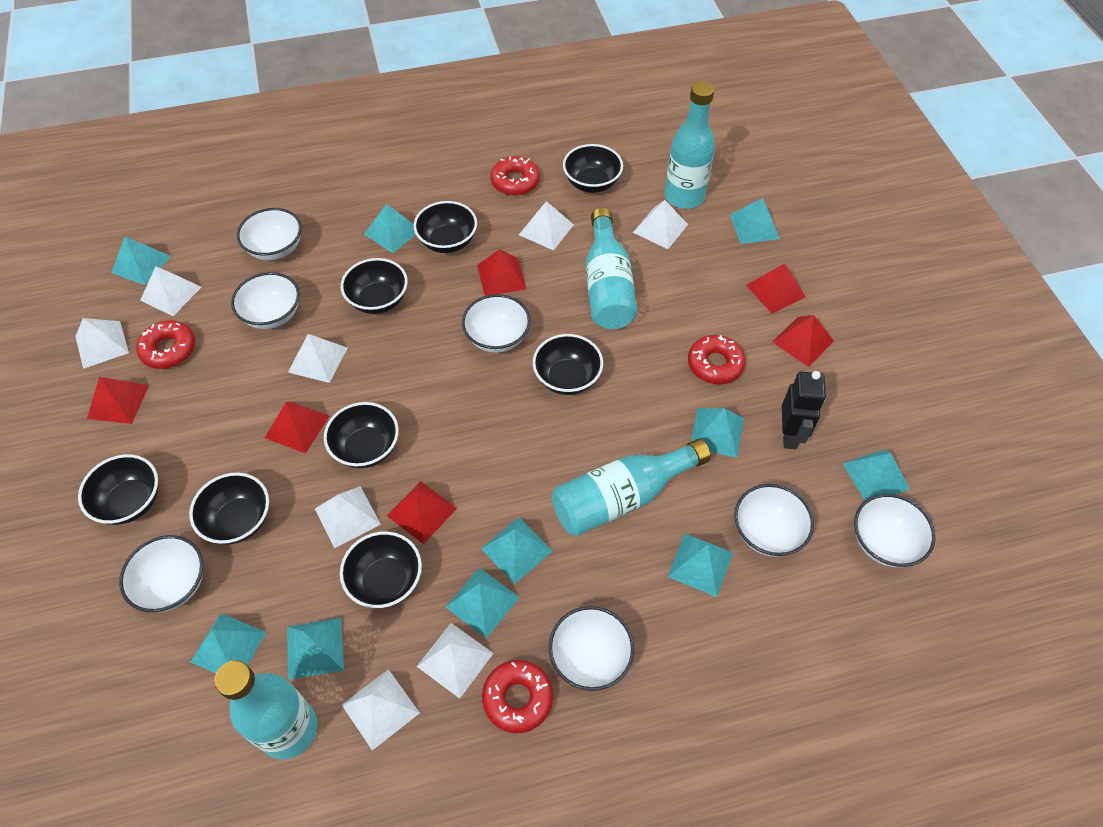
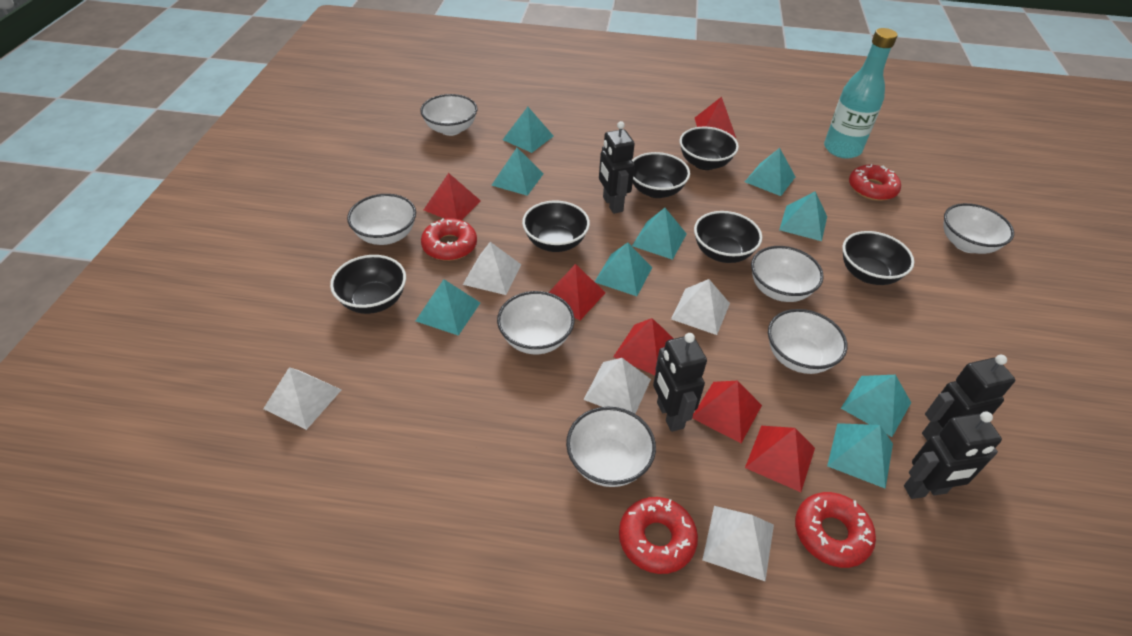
black bowl: 8 -> 6
black robot: 1 -> 4
turquoise bottle: 4 -> 1
turquoise pyramid: 10 -> 9
white pyramid: 8 -> 5

